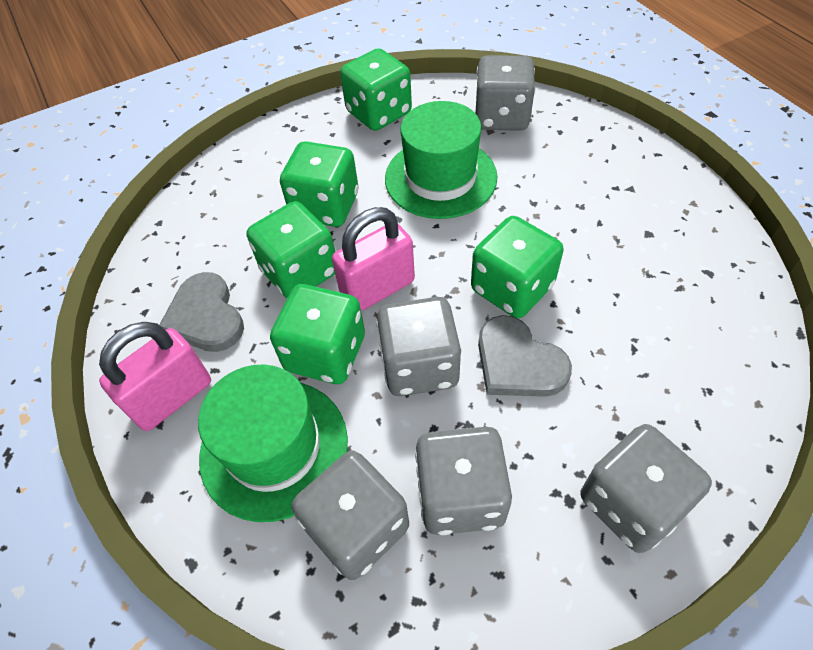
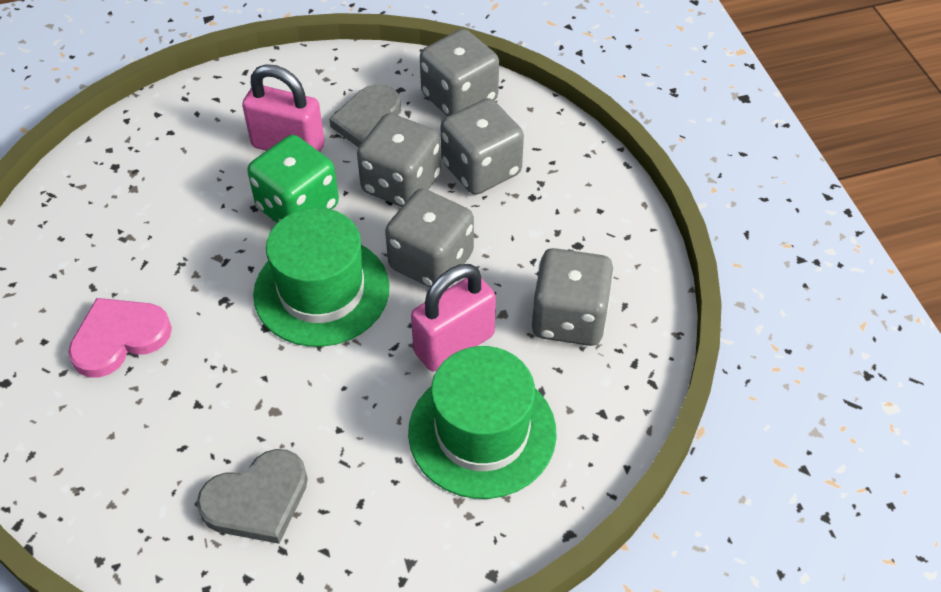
green dice: 5 -> 1
pink heart: 0 -> 1

